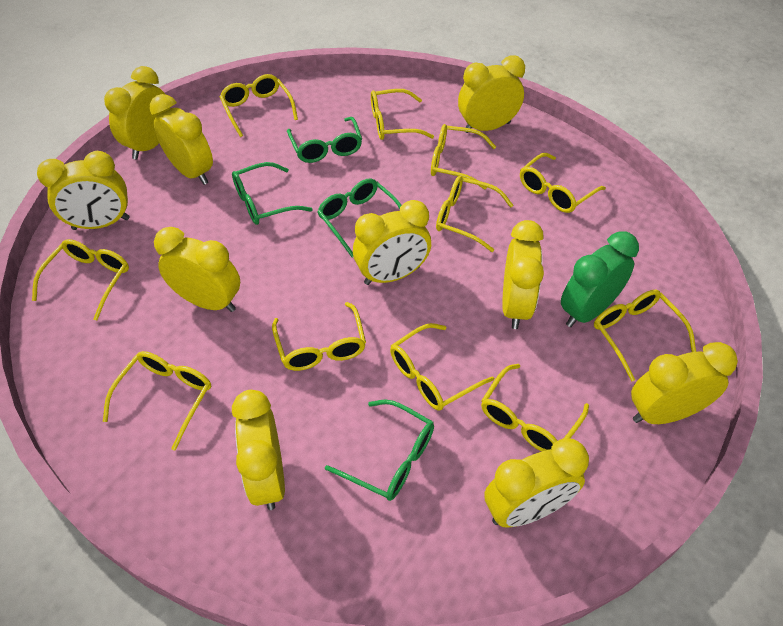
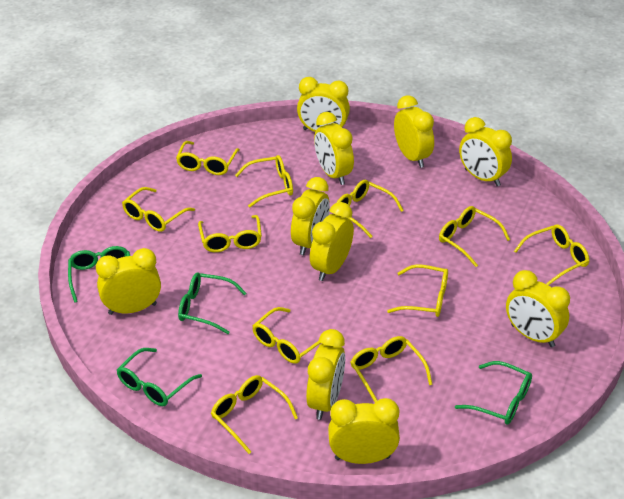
green clock: 1 -> 0

